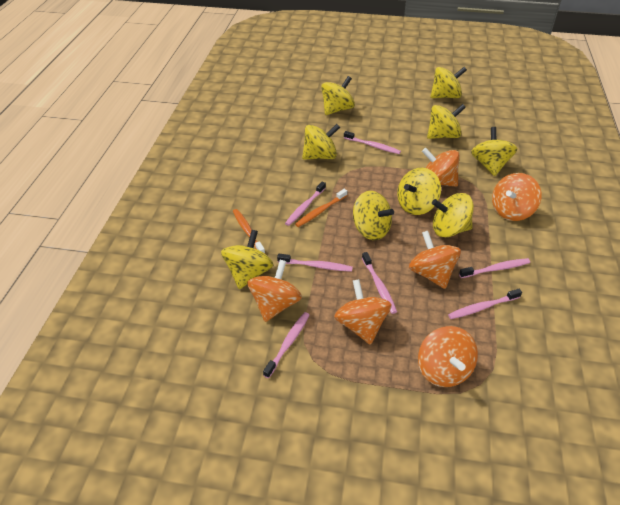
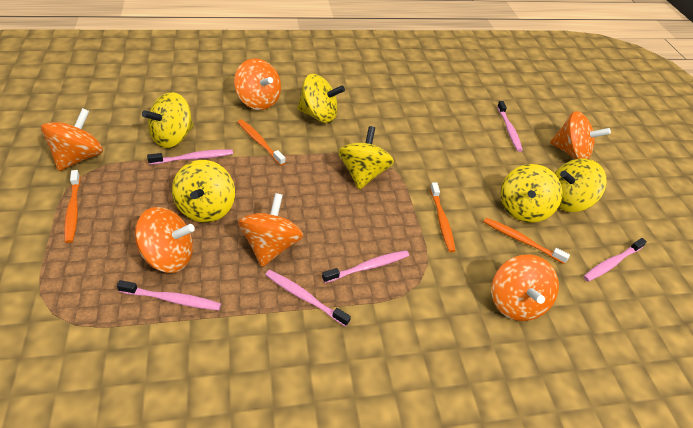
orange toothbrush: 2 -> 4
pink toothbrush: 7 -> 6
yellow spinning top: 9 -> 6

